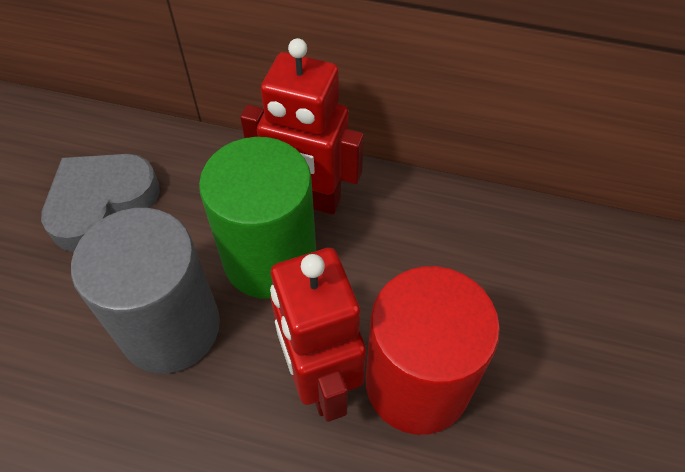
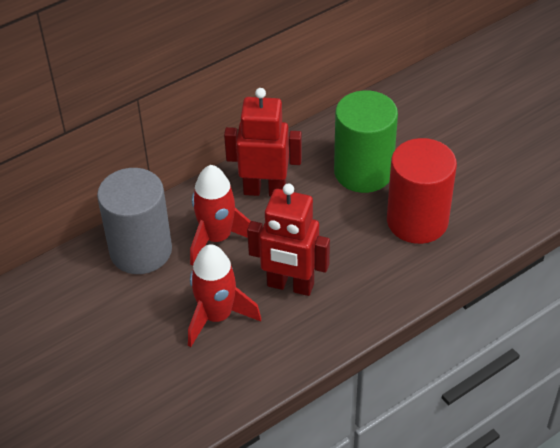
grey heart: 1 -> 0
red rocket: 0 -> 2

